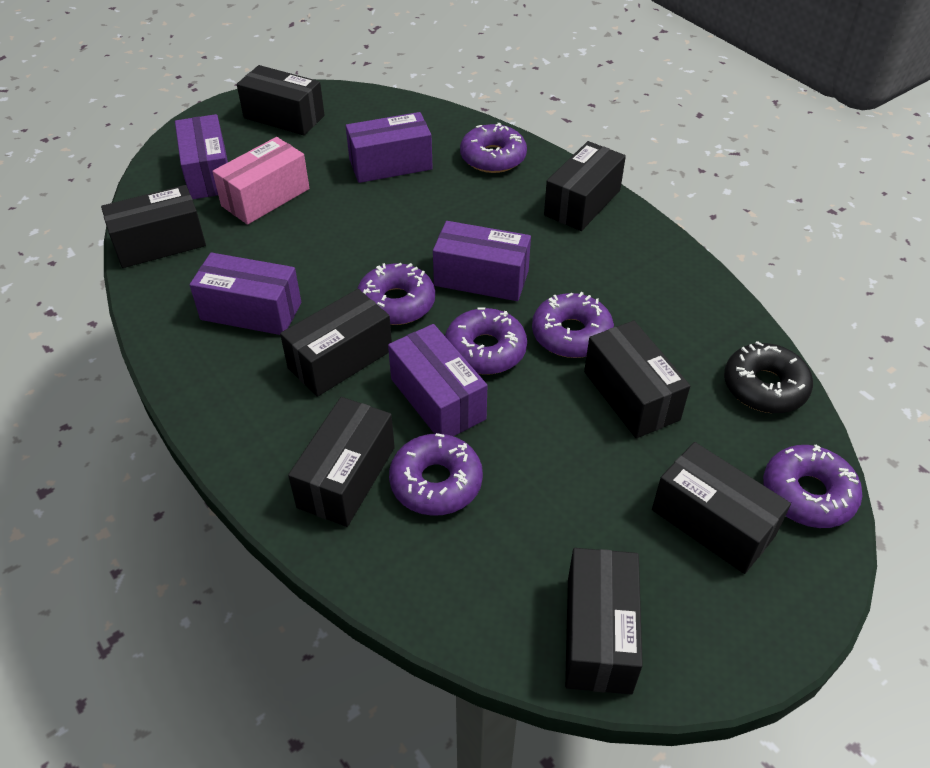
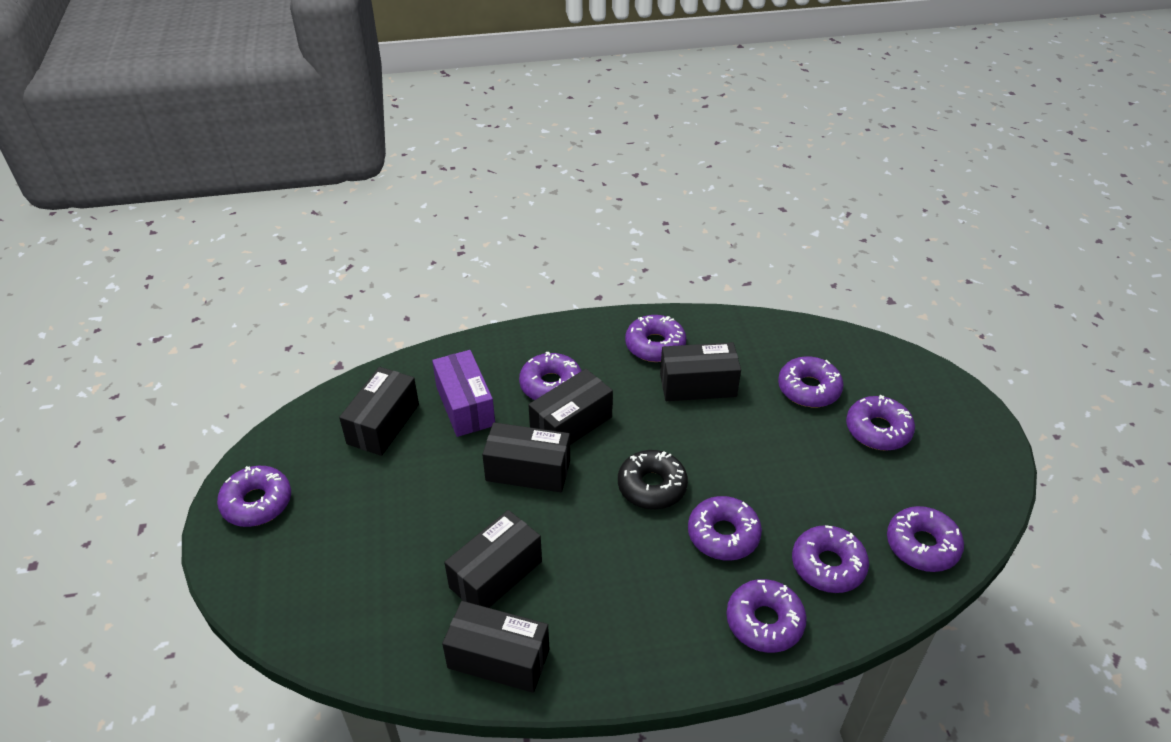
black box: 8 -> 6
pink box: 1 -> 0
purple box: 5 -> 1
purple donut: 6 -> 9

